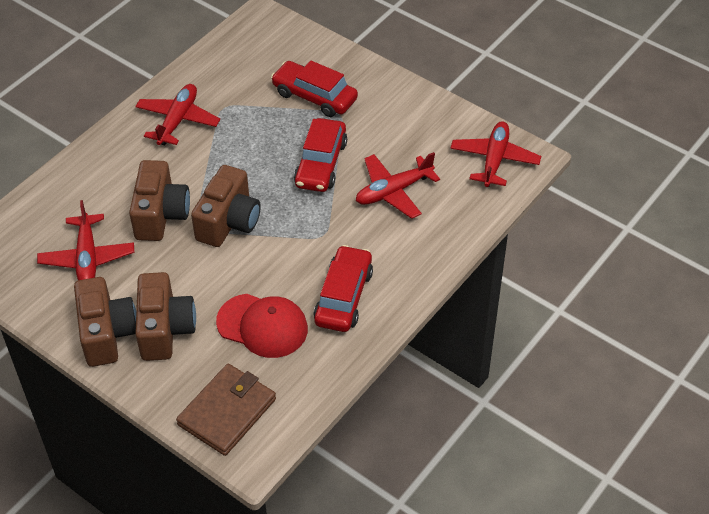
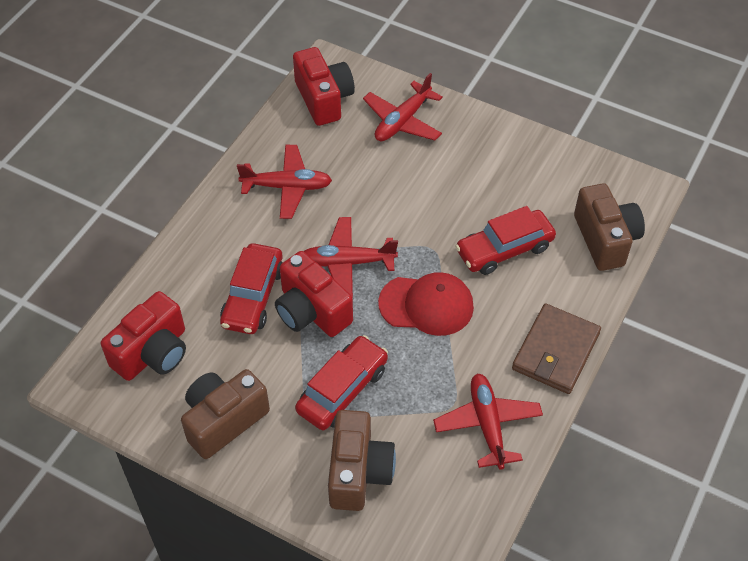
brown camera: 4 -> 3
red camera: 0 -> 3

